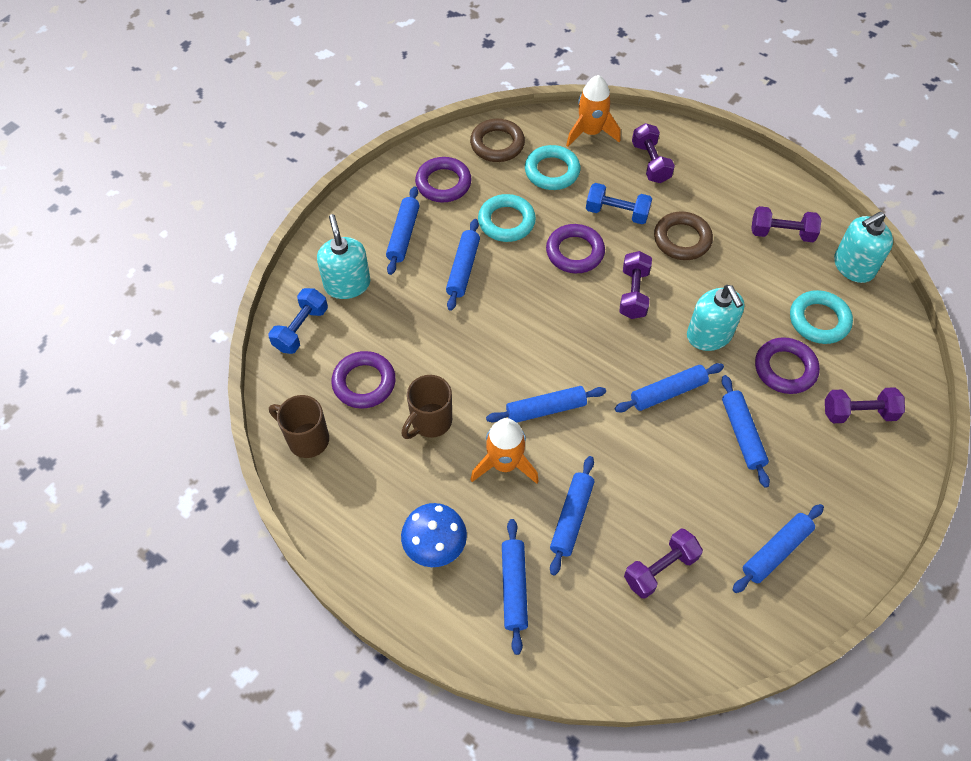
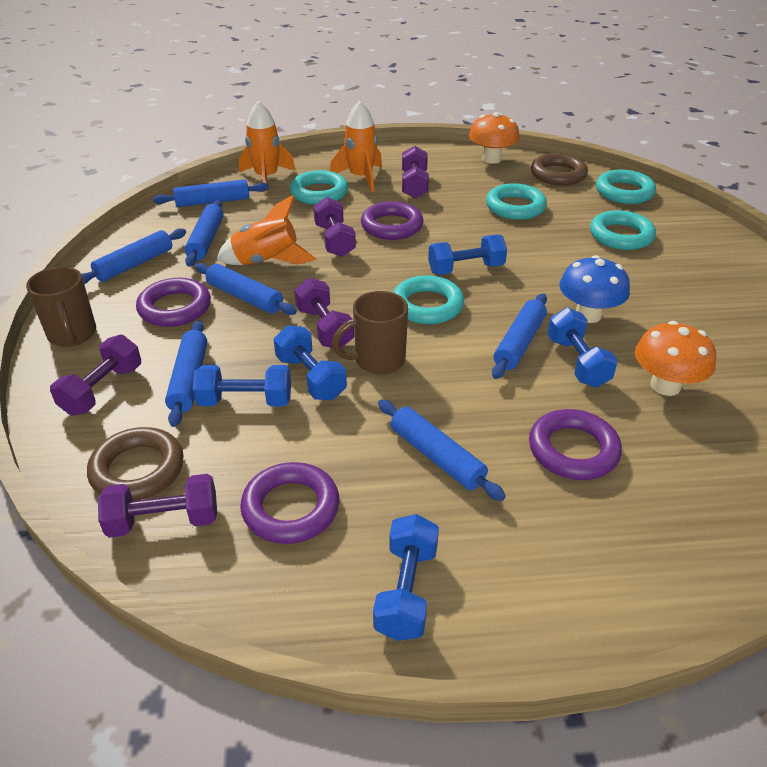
blue dumbbell: 2 -> 5
blue rolling pin: 8 -> 7
orange mushroom: 0 -> 2
orange rocket: 2 -> 3
turquoise ring: 3 -> 5
turquoise soap dispenser: 3 -> 0

